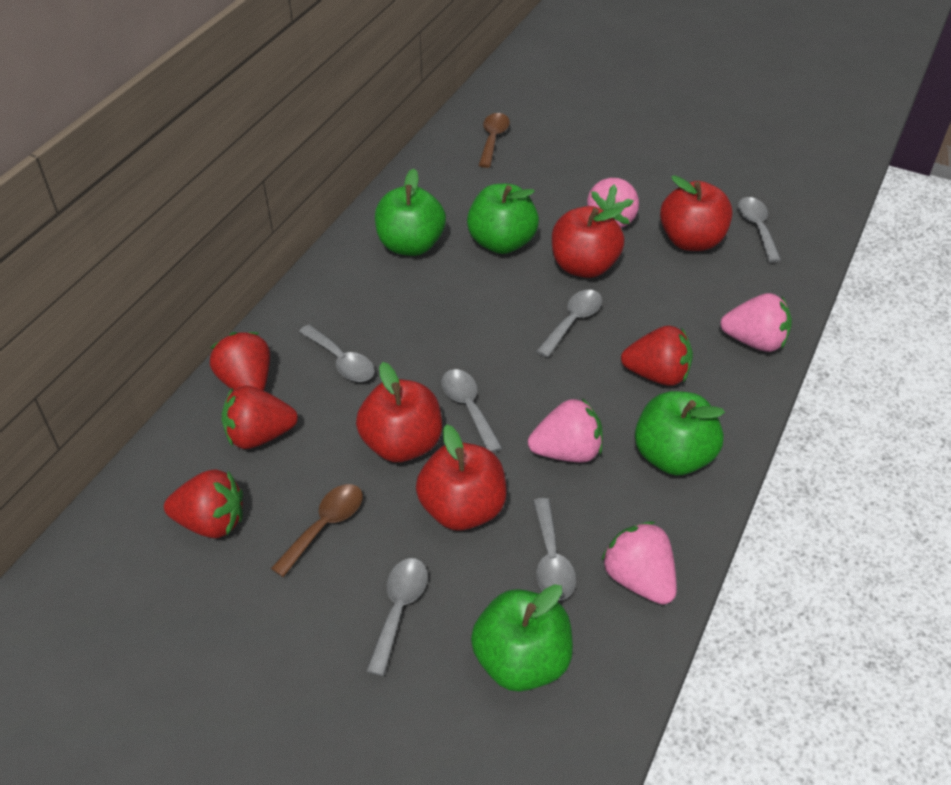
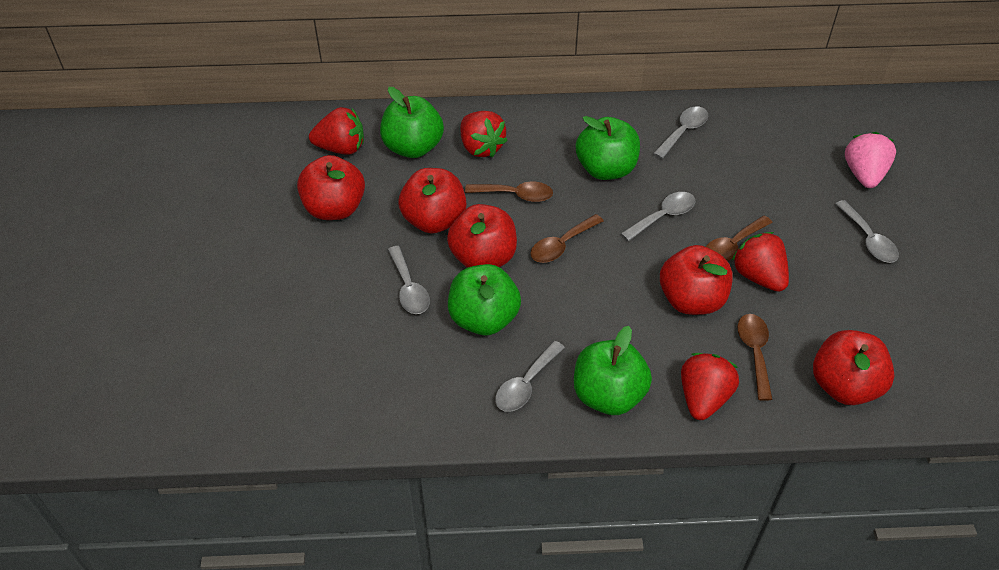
brown spoon: 2 -> 4
grey spoon: 6 -> 5
pink strawberry: 4 -> 1
red apple: 4 -> 5

